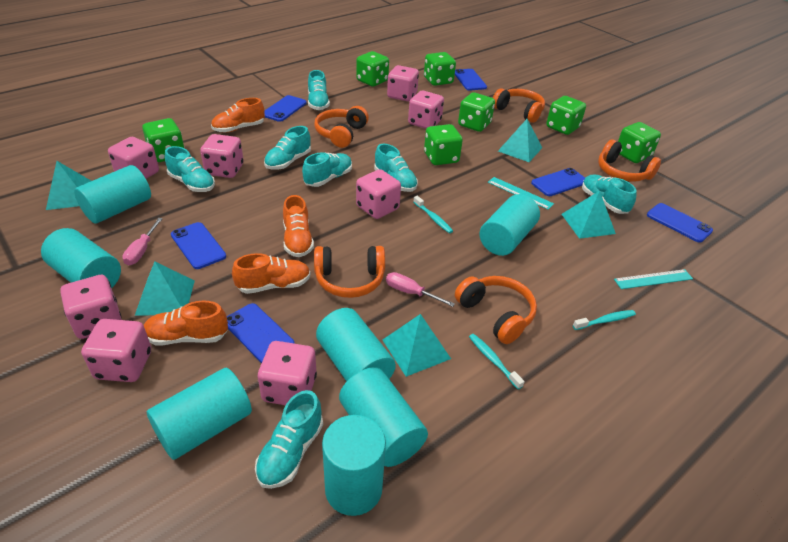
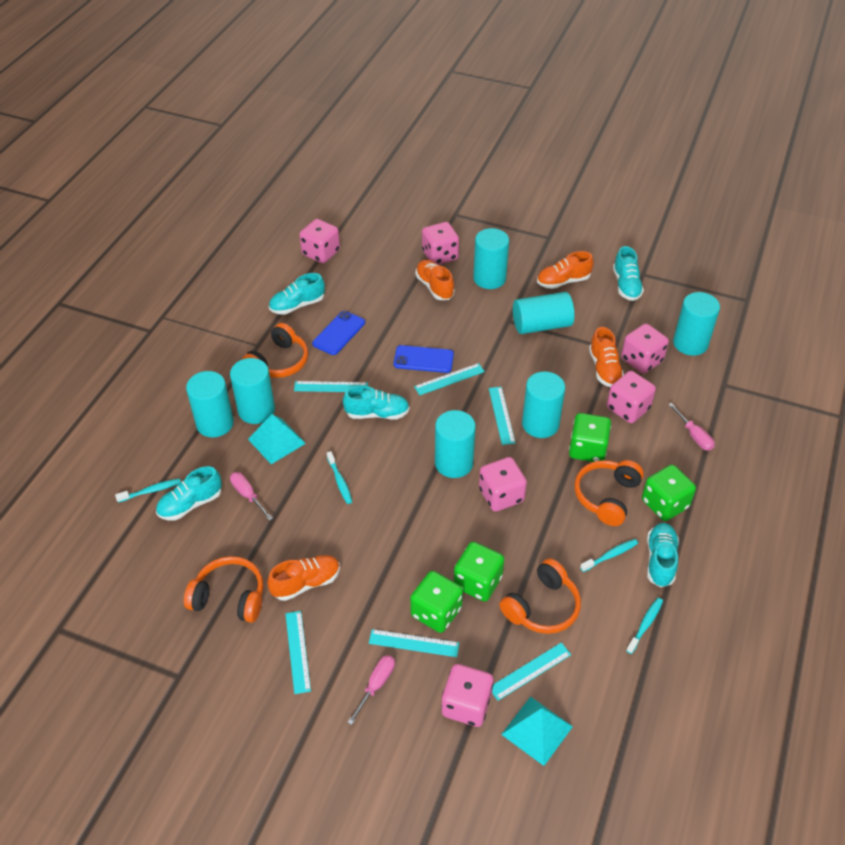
blue phone: 6 -> 2
green dice: 7 -> 4
orange headphones: 5 -> 4
pink dice: 8 -> 6
pink screwdriver: 2 -> 3
turquoise pyramid: 5 -> 2
turquoise ruler: 2 -> 6
turquoise shoe: 7 -> 5
turquoise toothbrush: 3 -> 4

